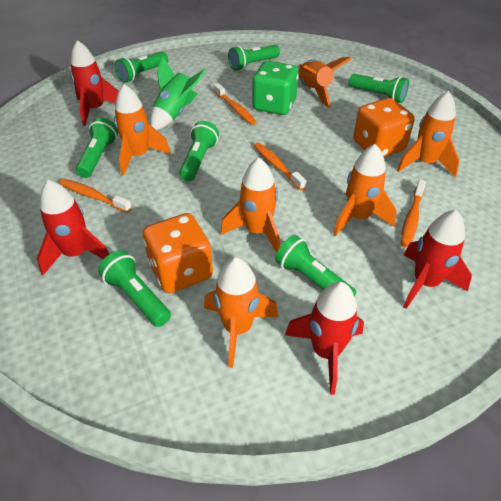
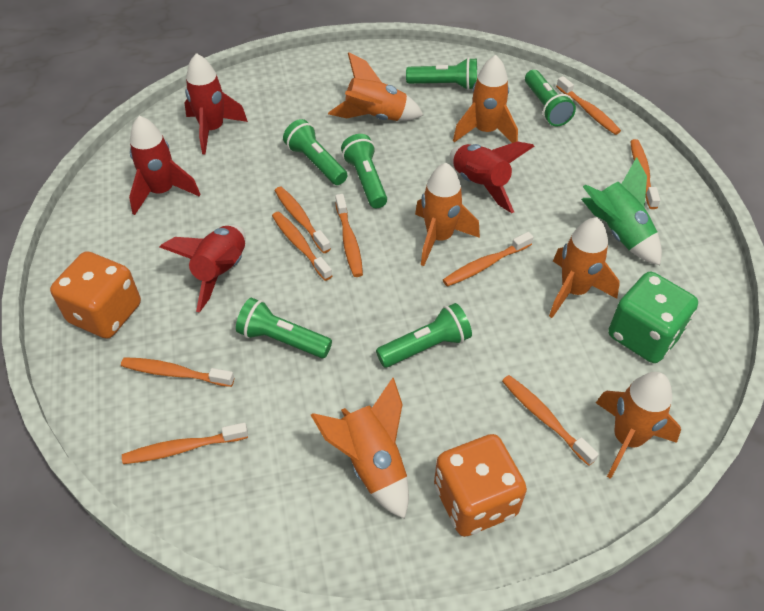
green flashlight: 7 -> 6
orange toothbrush: 4 -> 9

